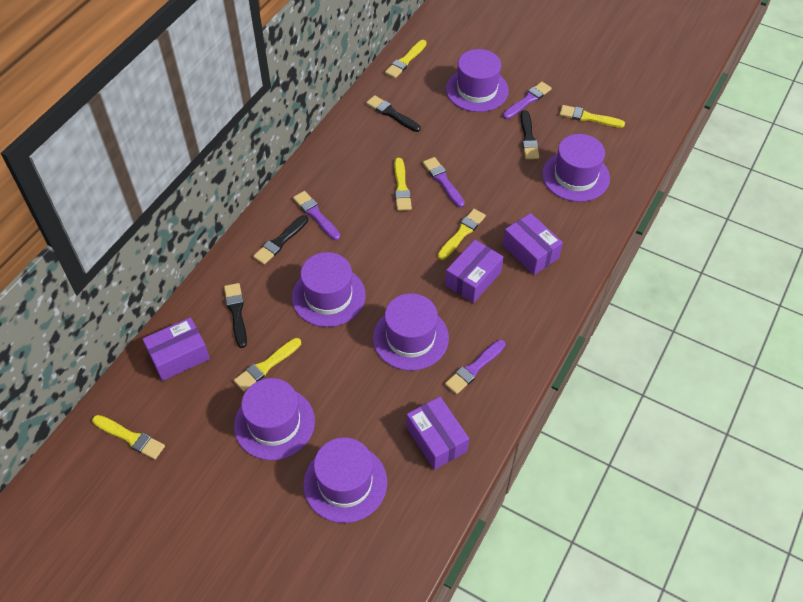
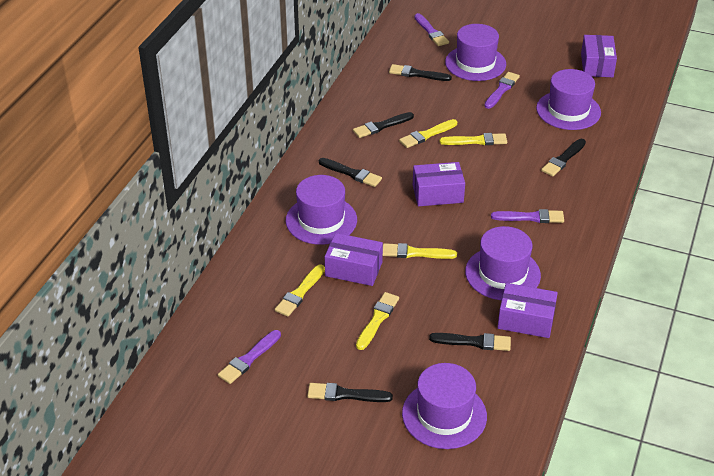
black brush: 4 -> 6
purple hat: 6 -> 5
yellow brush: 6 -> 5

